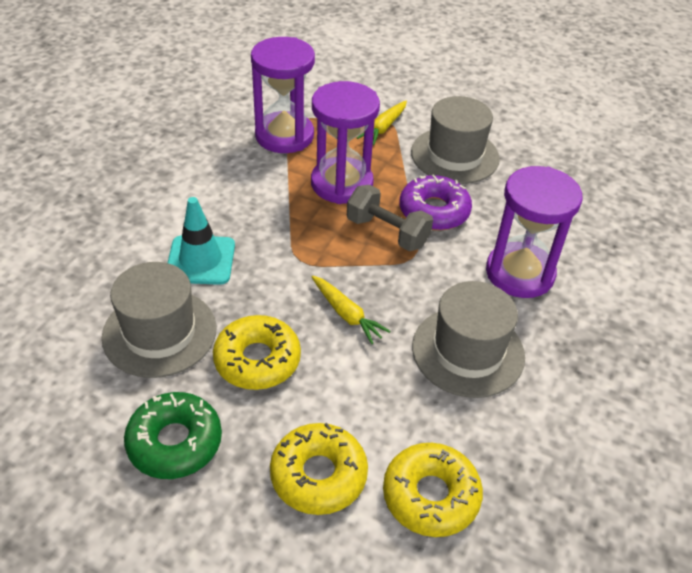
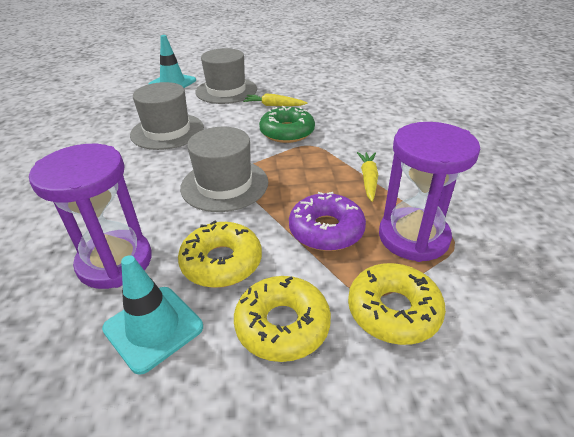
grey dumbbell: 1 -> 0
purple hourglass: 3 -> 2
turquoise traffic cone: 1 -> 2

